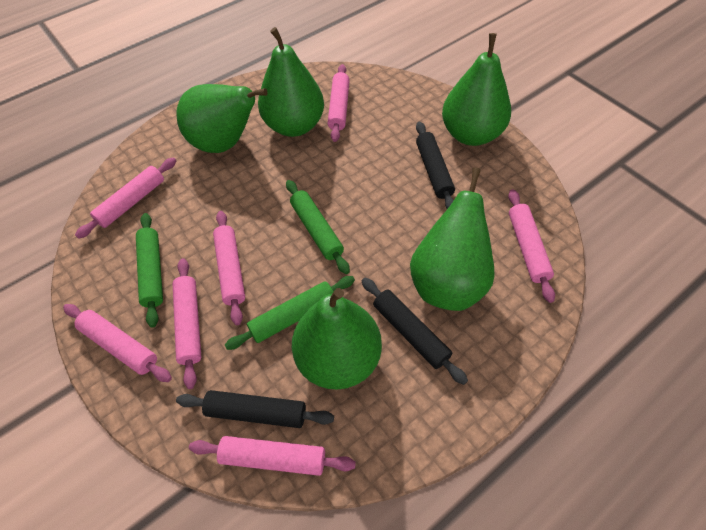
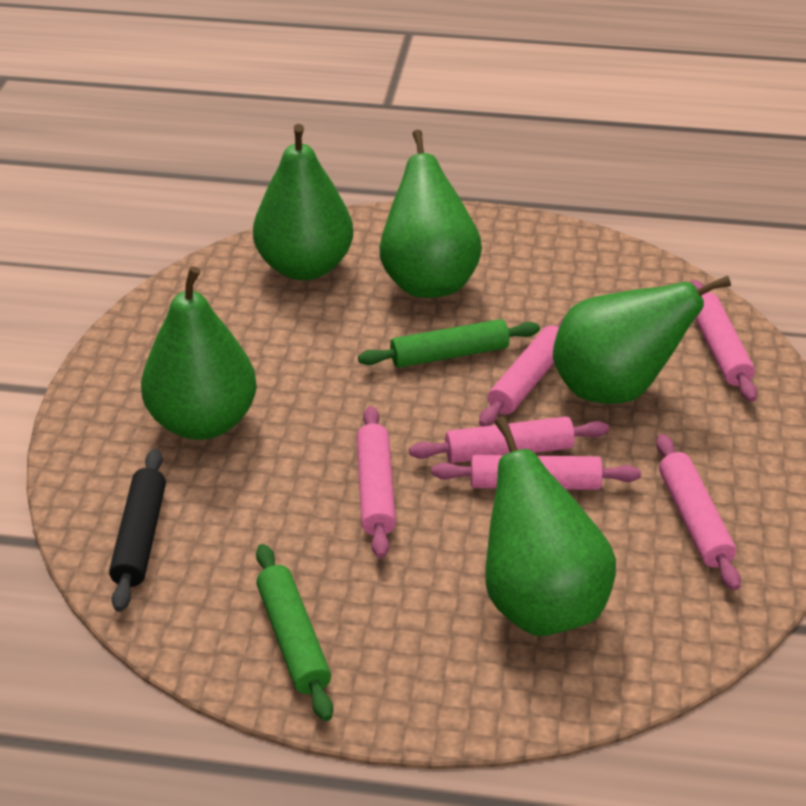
black rolling pin: 3 -> 1
green rolling pin: 3 -> 2
pink rolling pin: 7 -> 6

